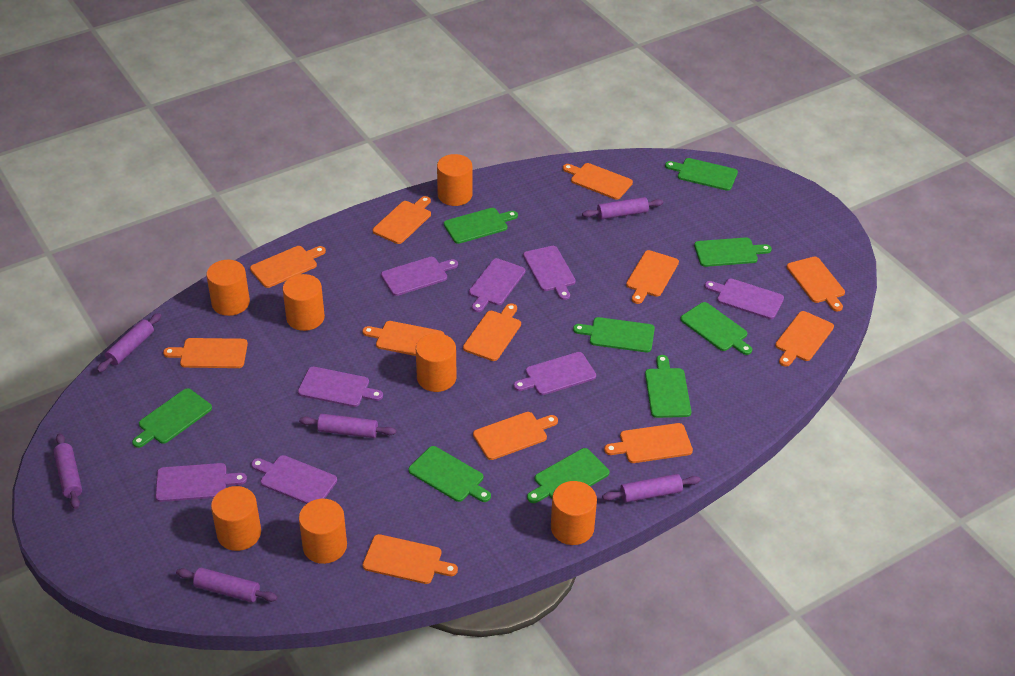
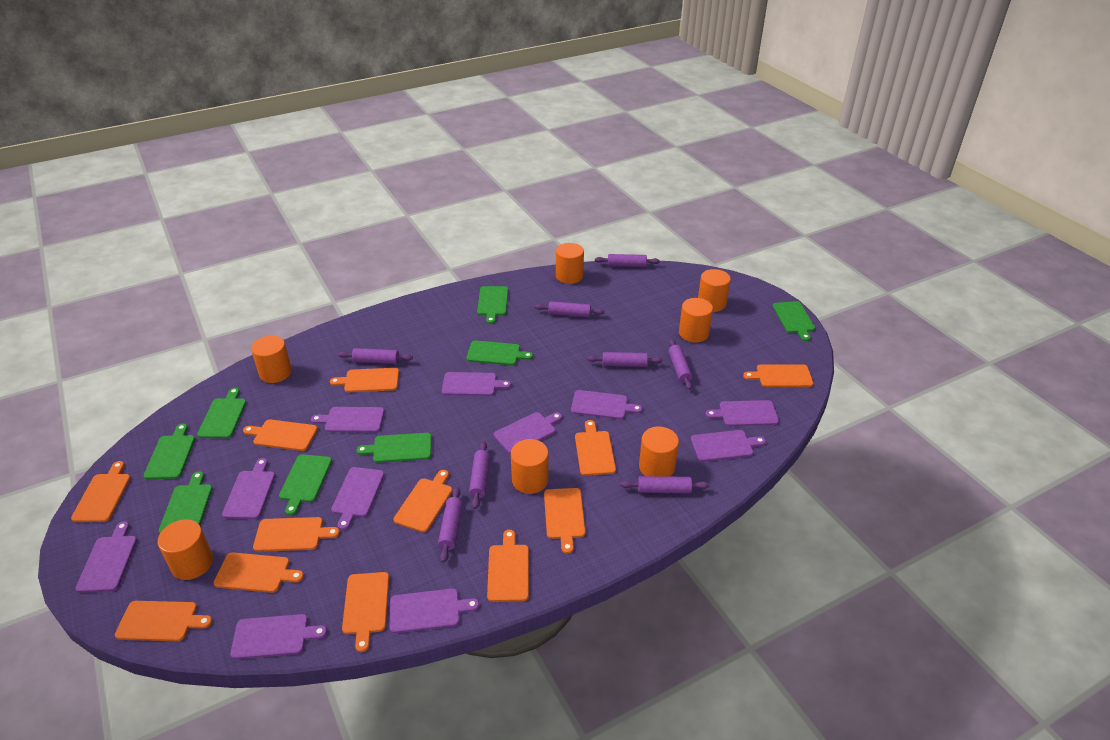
green cutting board: 9 -> 8
purple cutting board: 8 -> 11
purple rolling pin: 6 -> 8

